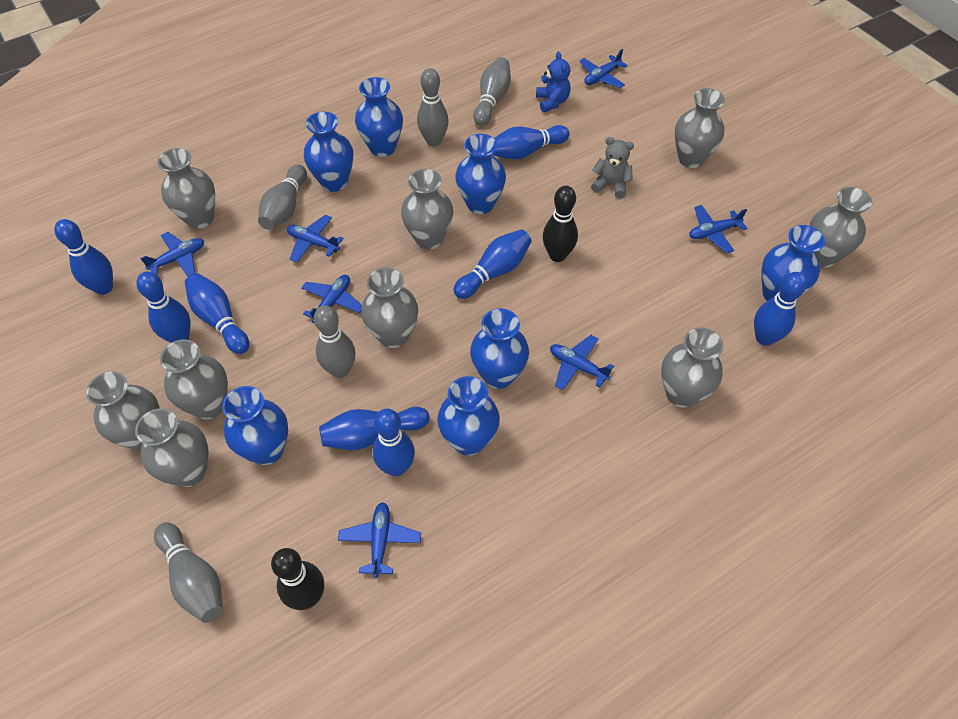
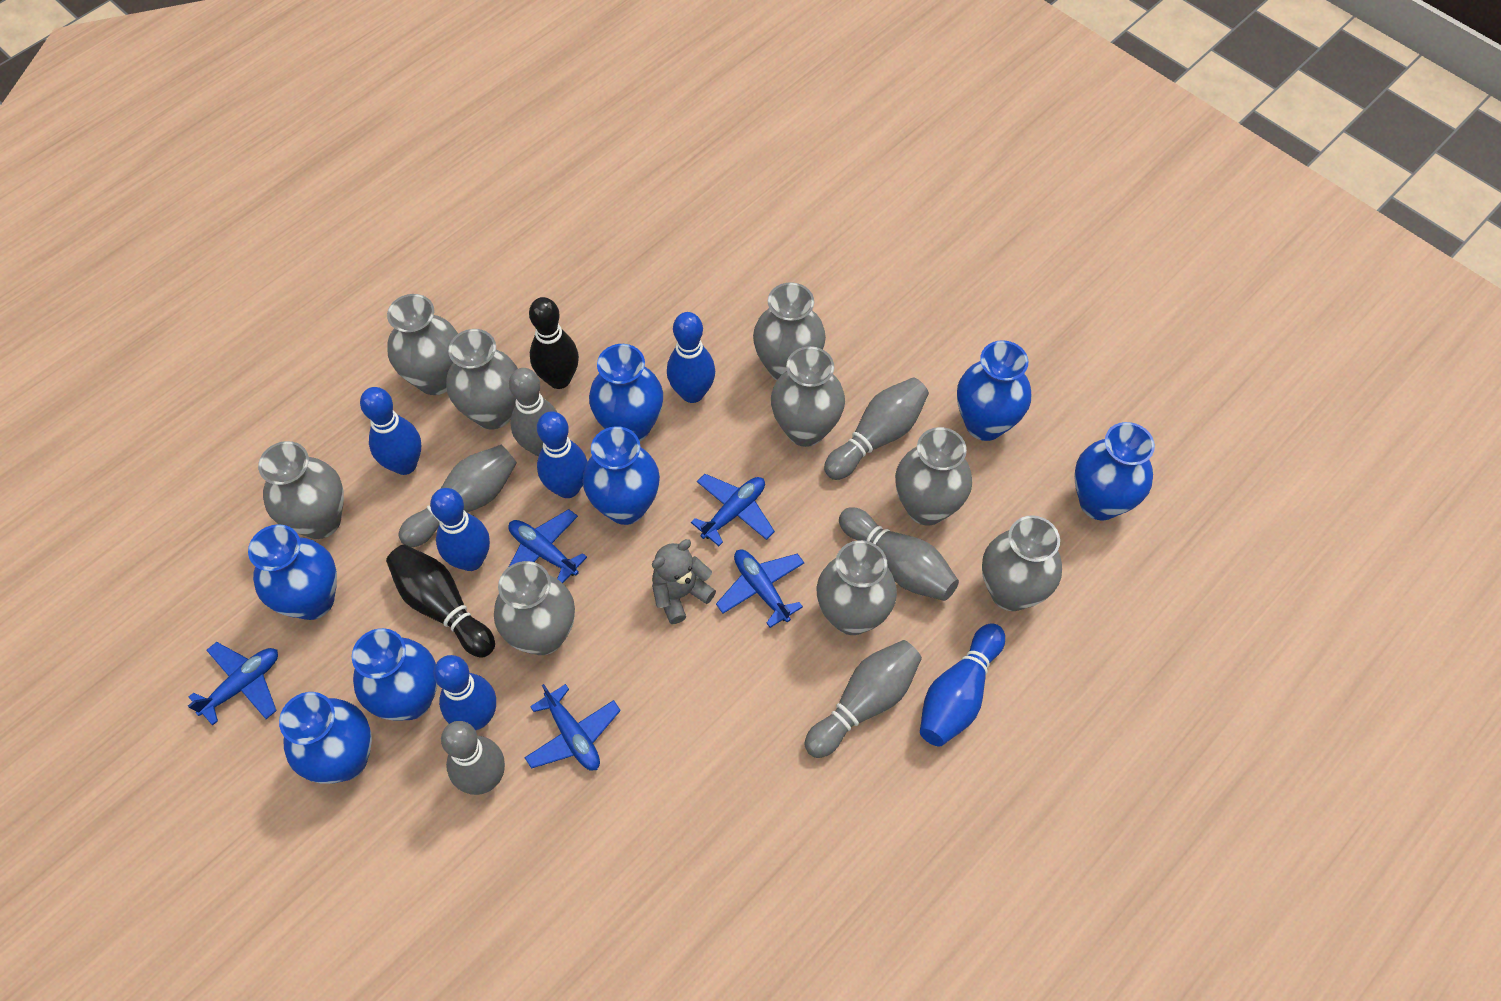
blue bowling pin: 8 -> 6
blue plane: 7 -> 5
blue teddy bear: 1 -> 0
grey bowling pin: 5 -> 6

